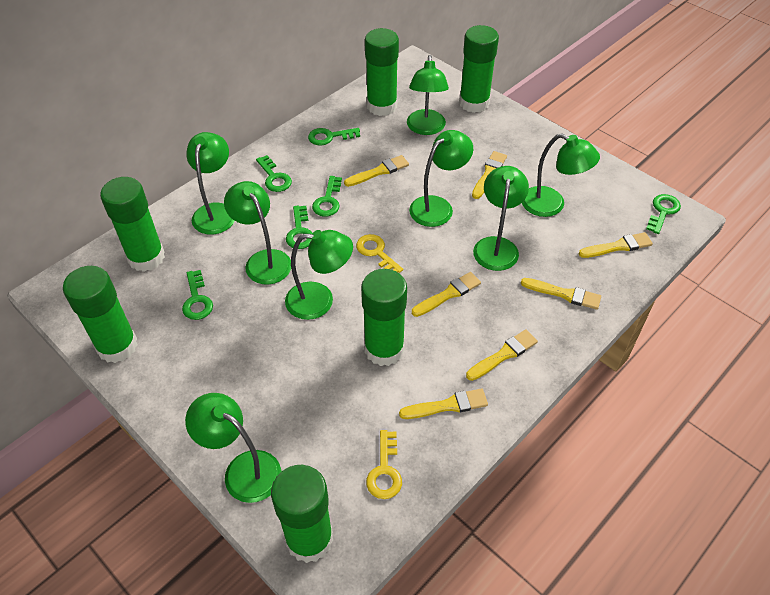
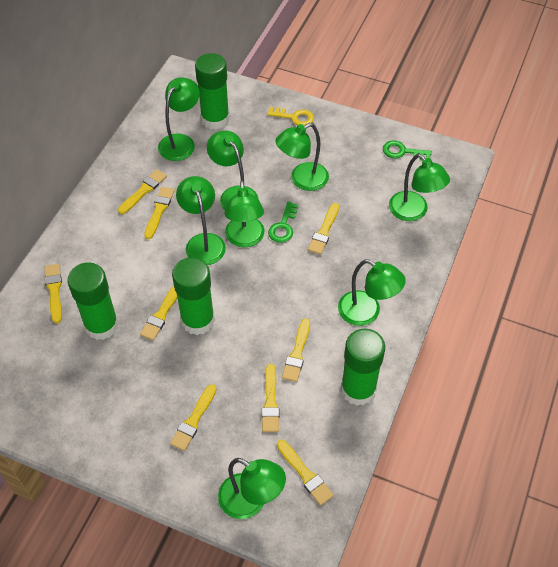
green glue stick: 6 -> 4
green key: 6 -> 2
yellow brush: 7 -> 9
yellow key: 2 -> 1

